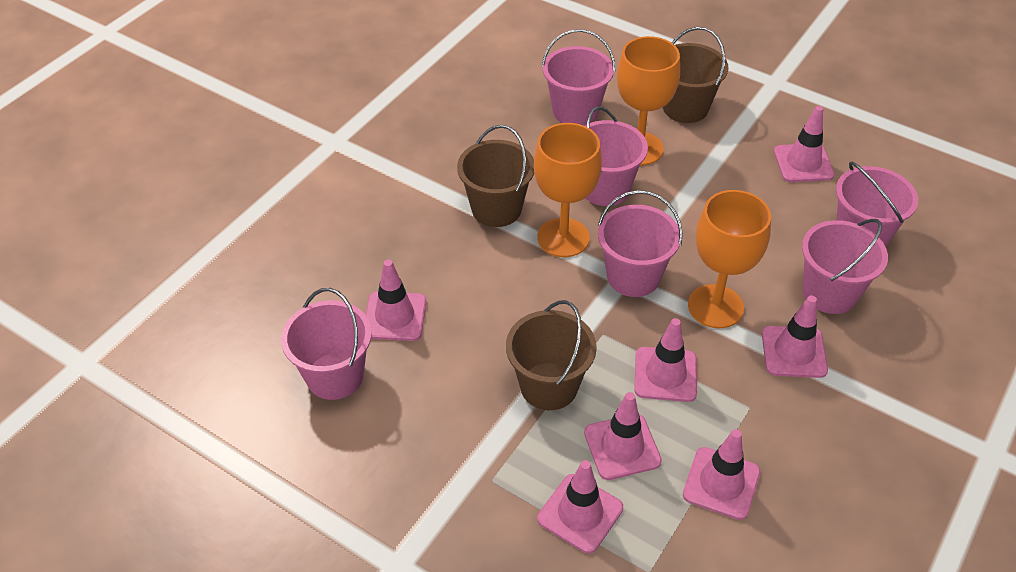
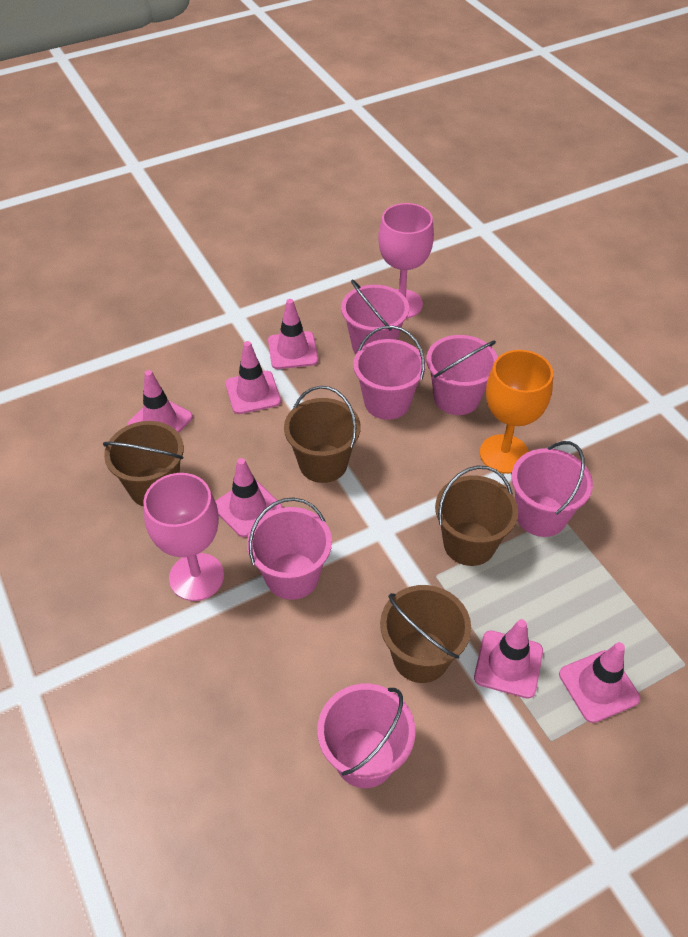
brown bucket: 3 -> 4
orange goblet: 3 -> 1
pink goblet: 0 -> 2
pink traffic cone: 7 -> 6

